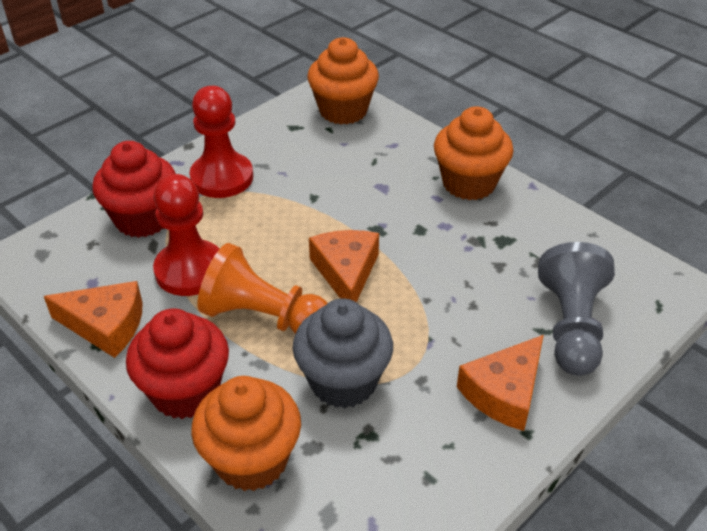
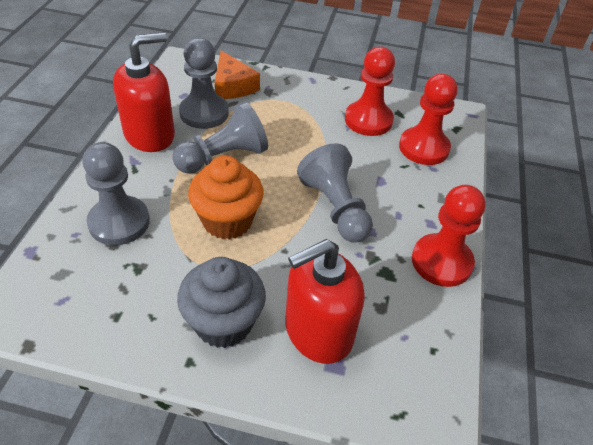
grey pawn: 1 -> 4
orange cheese: 3 -> 1
orange cupcake: 3 -> 1
orange pawn: 1 -> 0
red cupcake: 2 -> 0
red pawn: 2 -> 3
red soap dispenser: 0 -> 2

